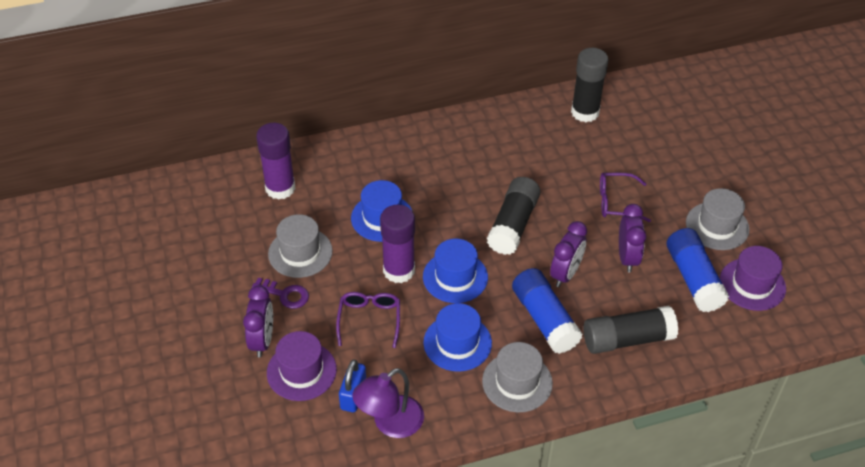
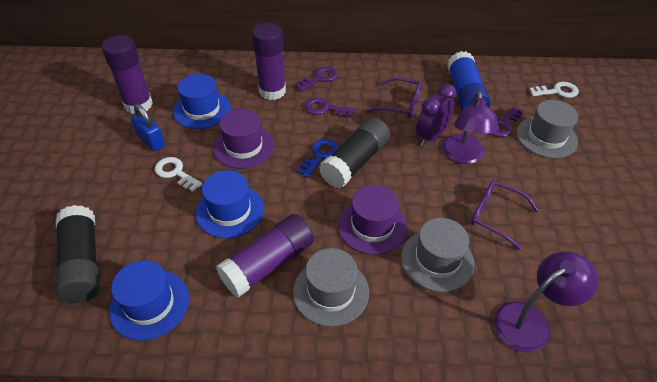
black glue stick: 3 -> 2
blue glue stick: 2 -> 1
blue key: 0 -> 1
purple clock: 3 -> 1
purple glue stick: 2 -> 3
purple key: 1 -> 3
purple lamp: 1 -> 2
white key: 0 -> 2

